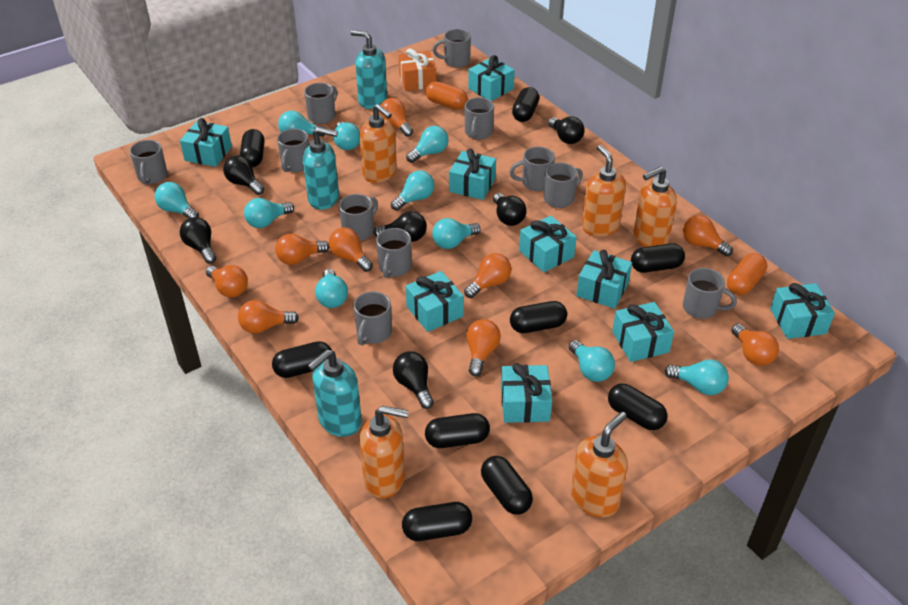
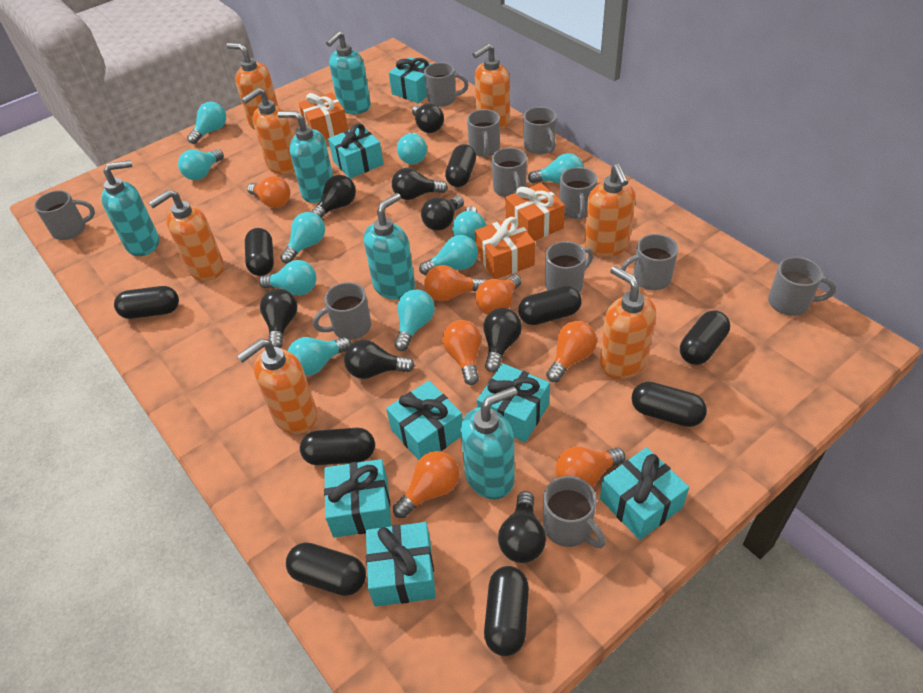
black light bulb: 6 -> 8
orange capsule: 2 -> 0
orange gift: 1 -> 3
orange light bulb: 9 -> 7
orange soap dispenser: 5 -> 7
turquoise gift: 9 -> 7
turquoise soap dispenser: 3 -> 5

